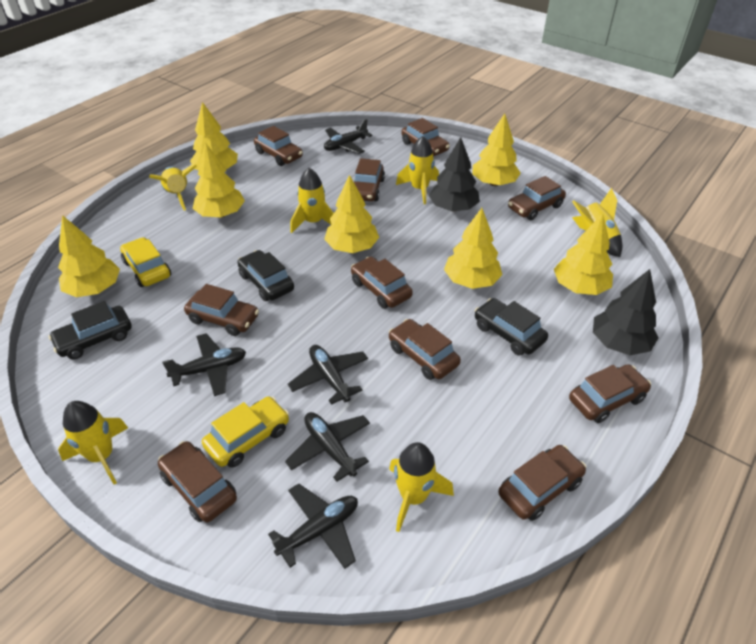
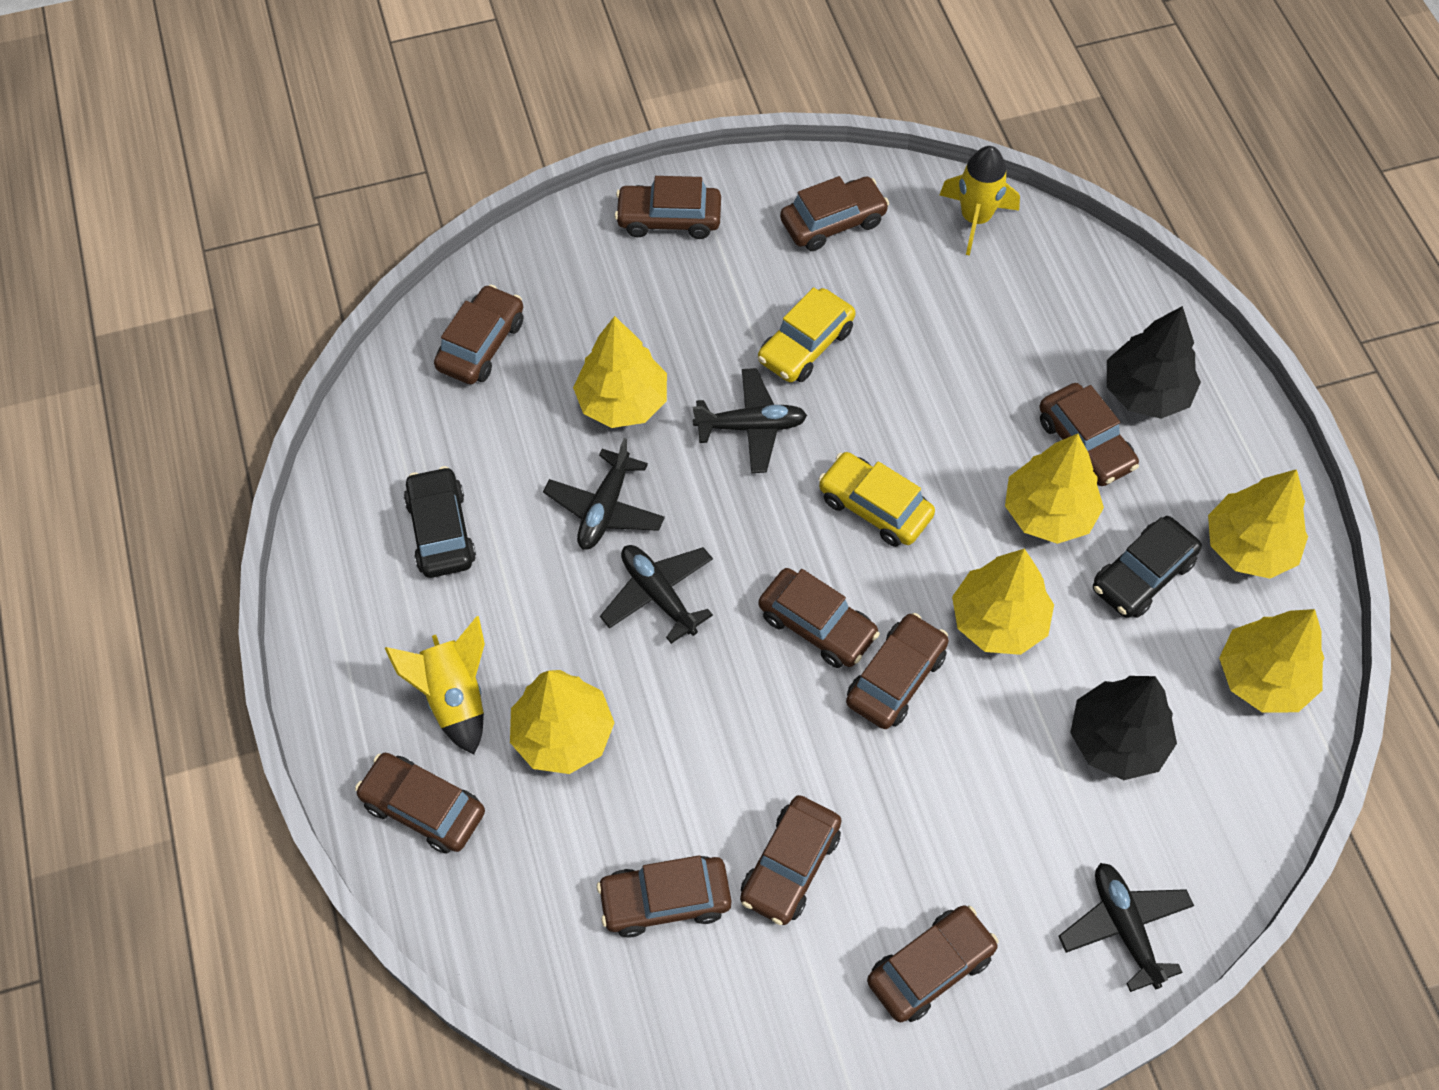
black car: 3 -> 2
black plane: 5 -> 4
yellow rocket: 6 -> 2
yellow tree: 7 -> 6

